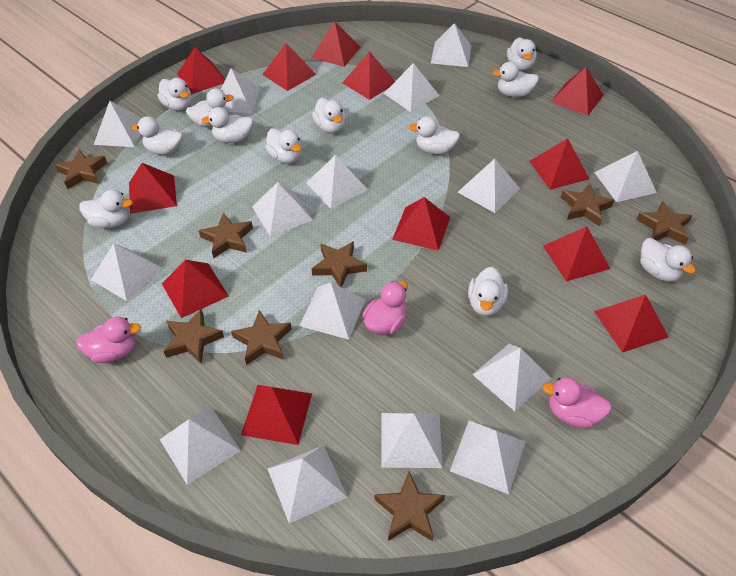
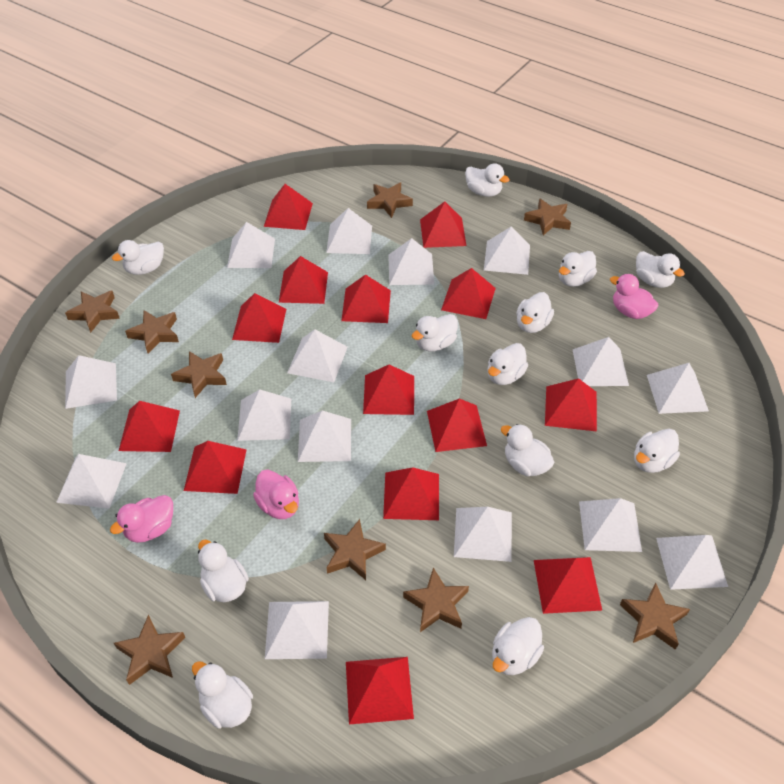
brown star: 8 -> 9
red pyramid: 12 -> 14

